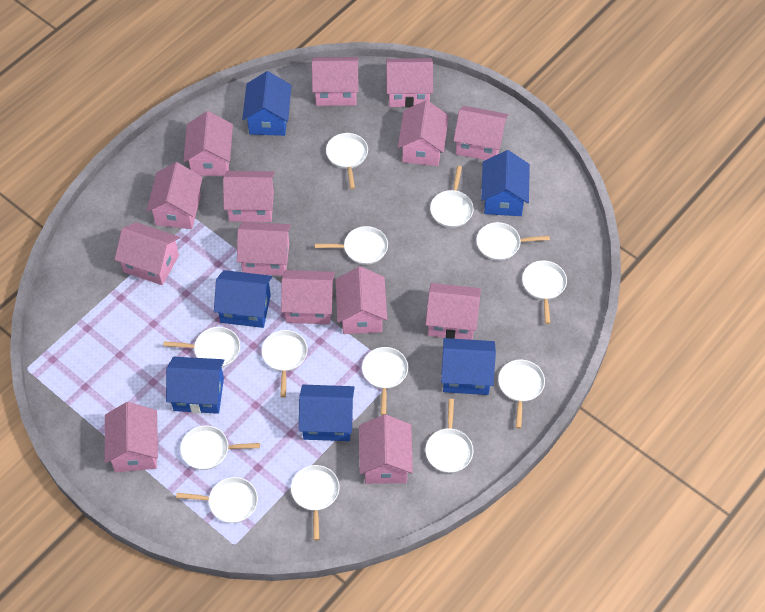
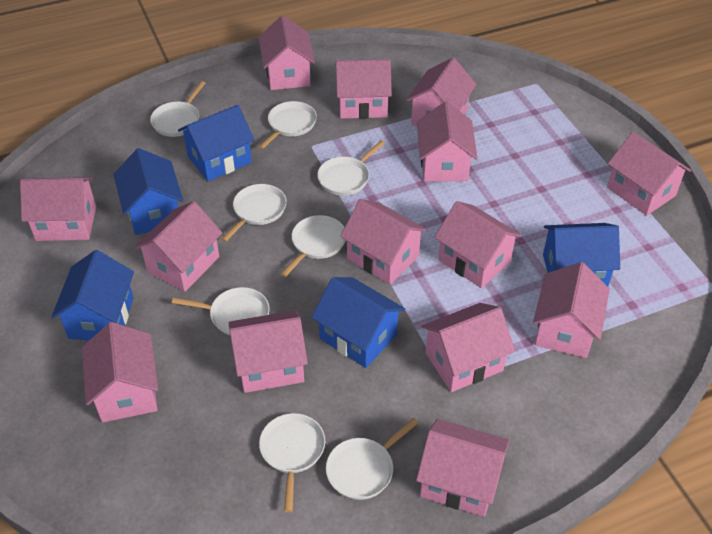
blue house: 6 -> 5
white pan: 13 -> 8

